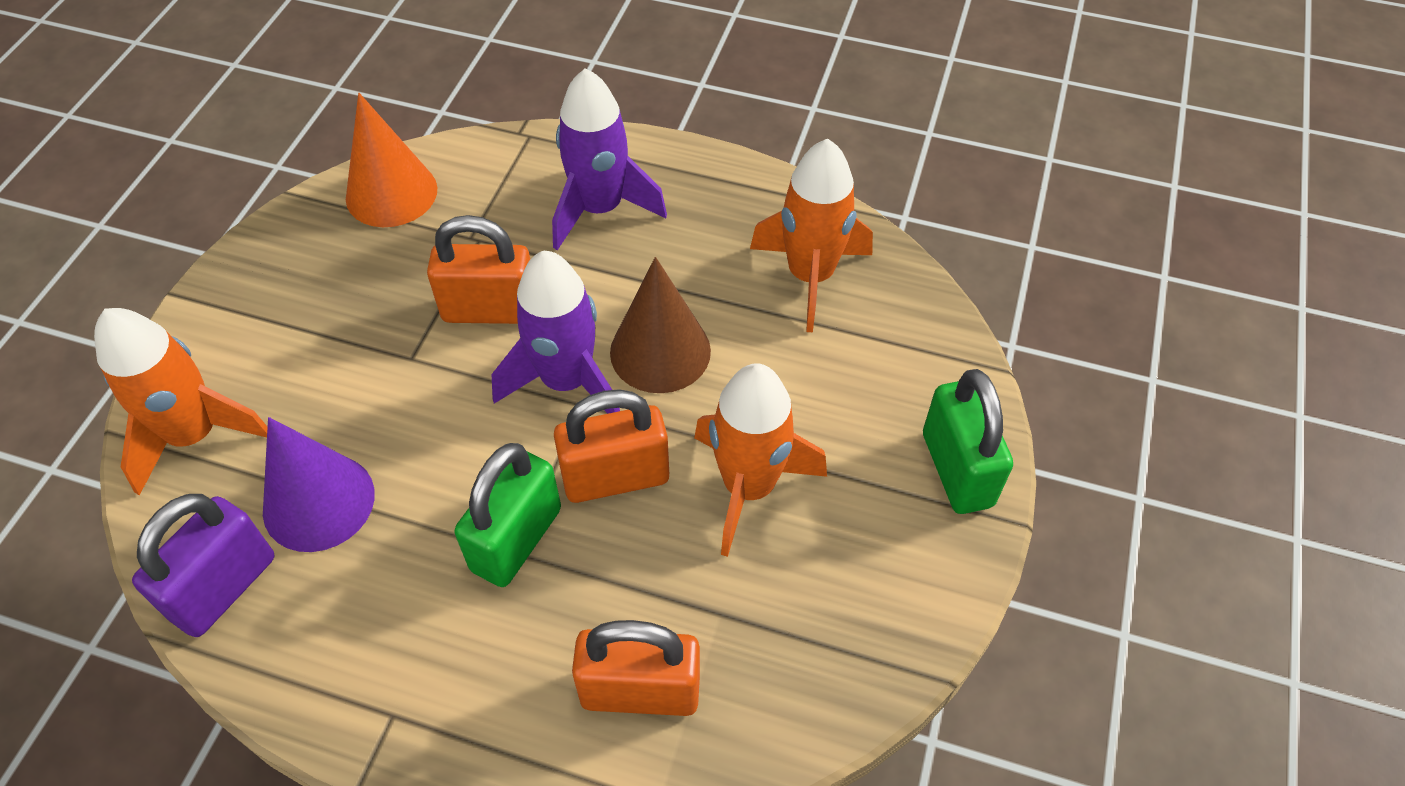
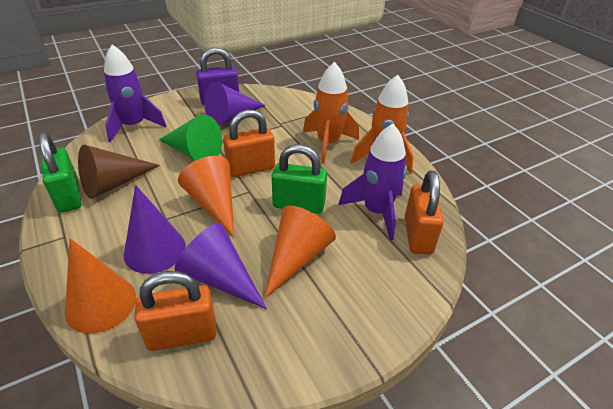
green cone: 0 -> 1
orange cone: 1 -> 3
orange rocket: 3 -> 2
purple cone: 1 -> 3

